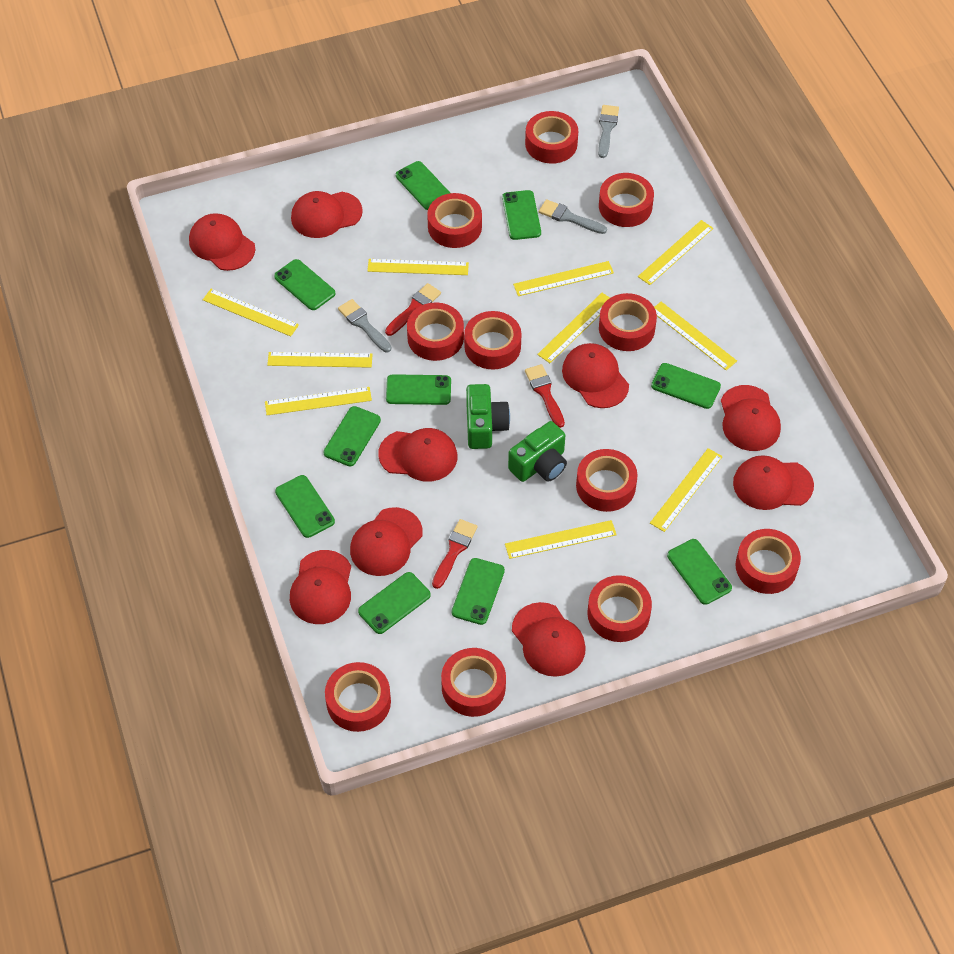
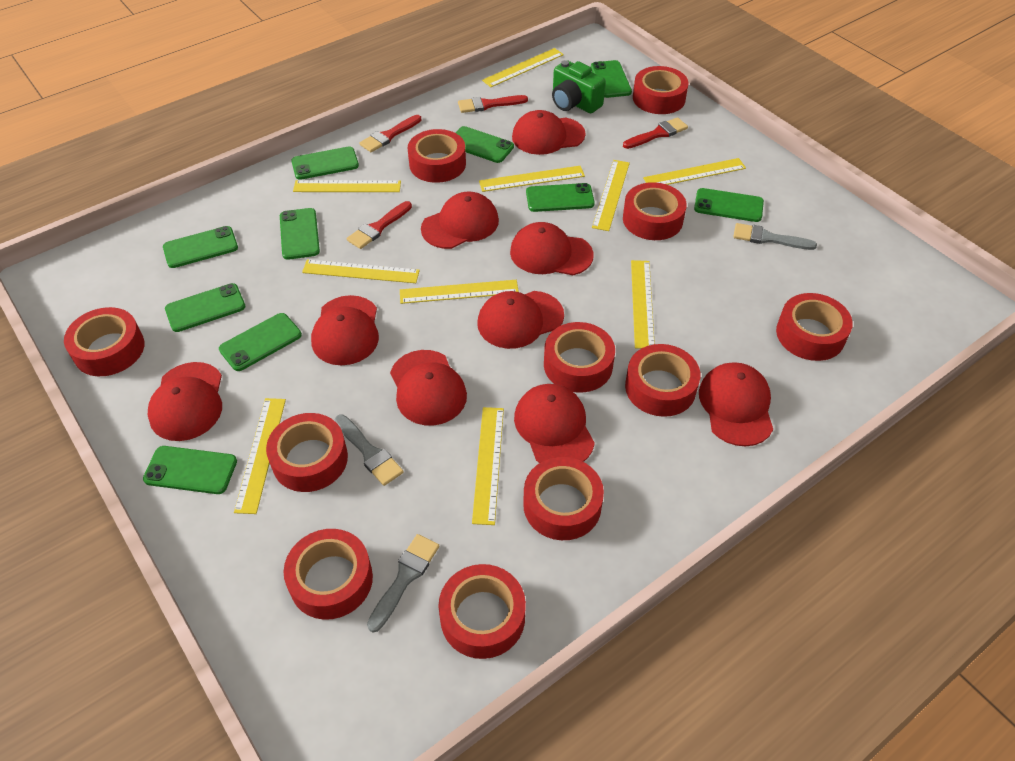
green camera: 2 -> 1
red brush: 3 -> 4

